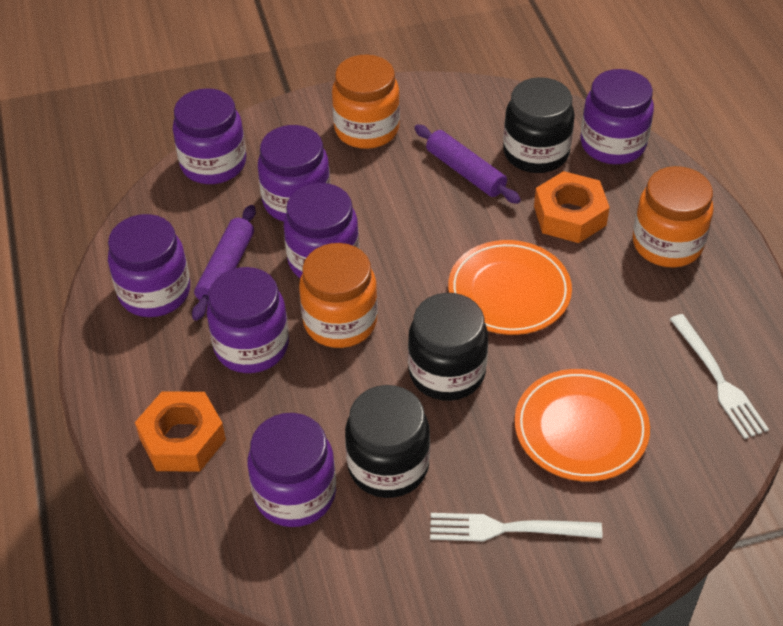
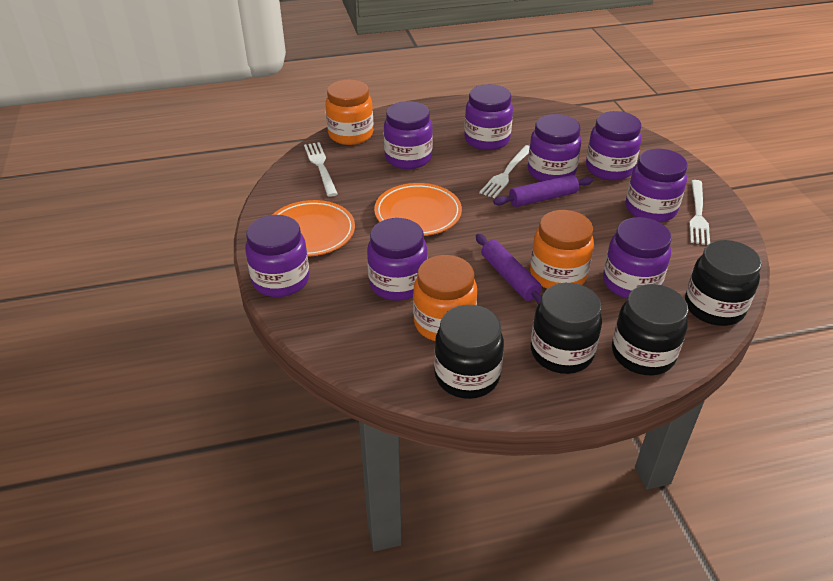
black jar: 3 -> 4
orange nut: 2 -> 0
purple jar: 7 -> 8
white fork: 2 -> 3

